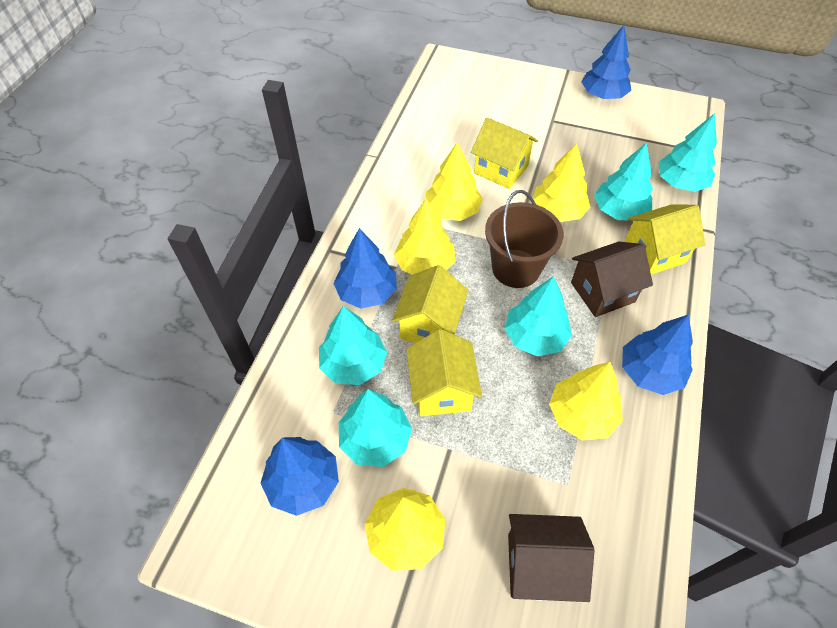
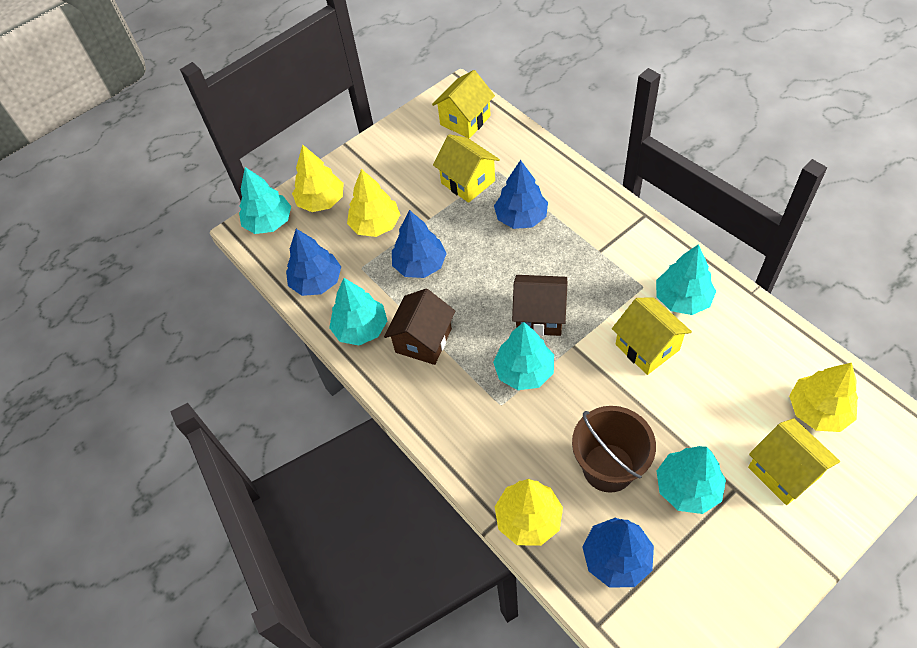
yellow tree: 5 -> 4

